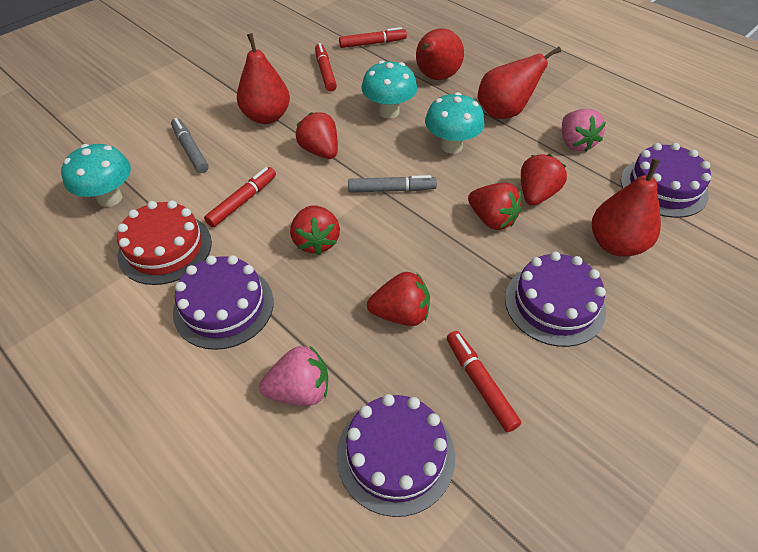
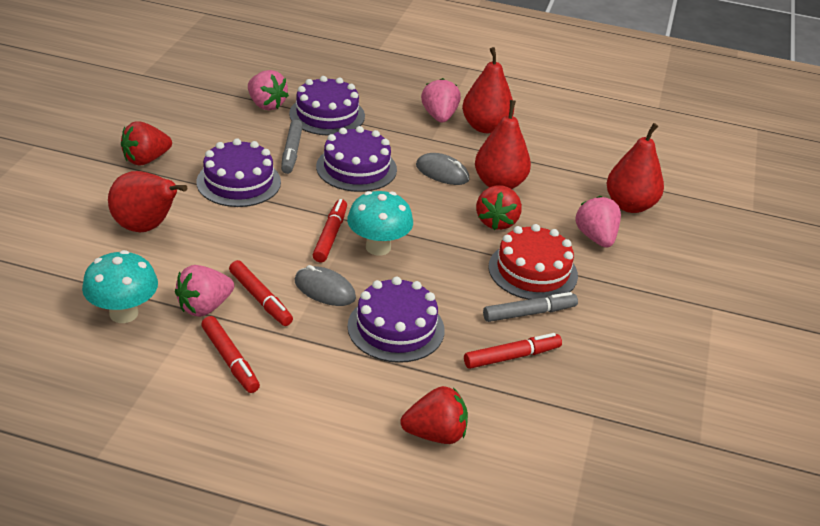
grey mouse: 0 -> 2
pink strawberry: 2 -> 4
red strawberry: 5 -> 3
turquoise mushroom: 3 -> 2

